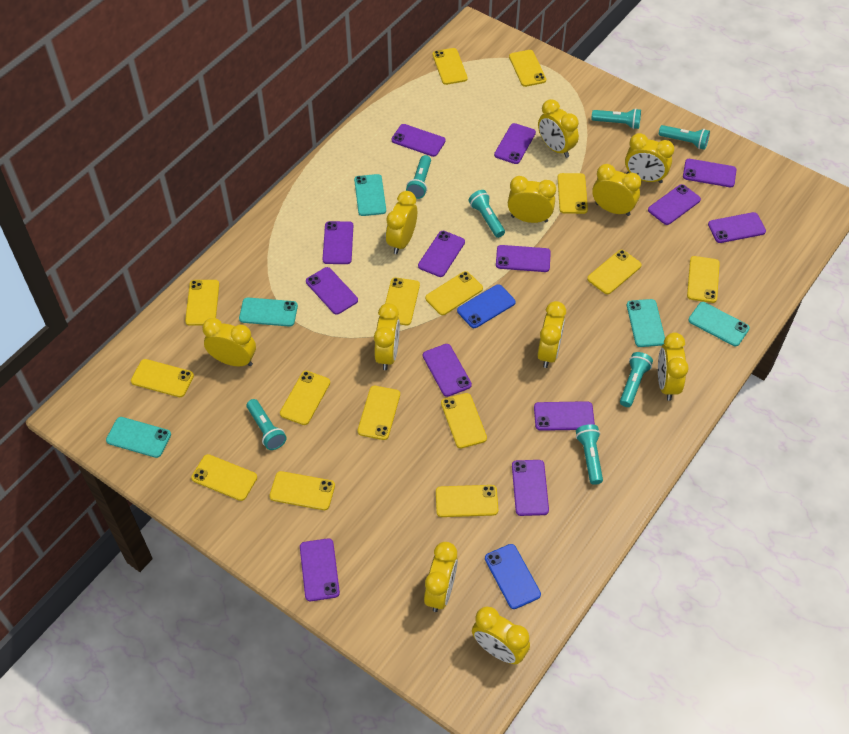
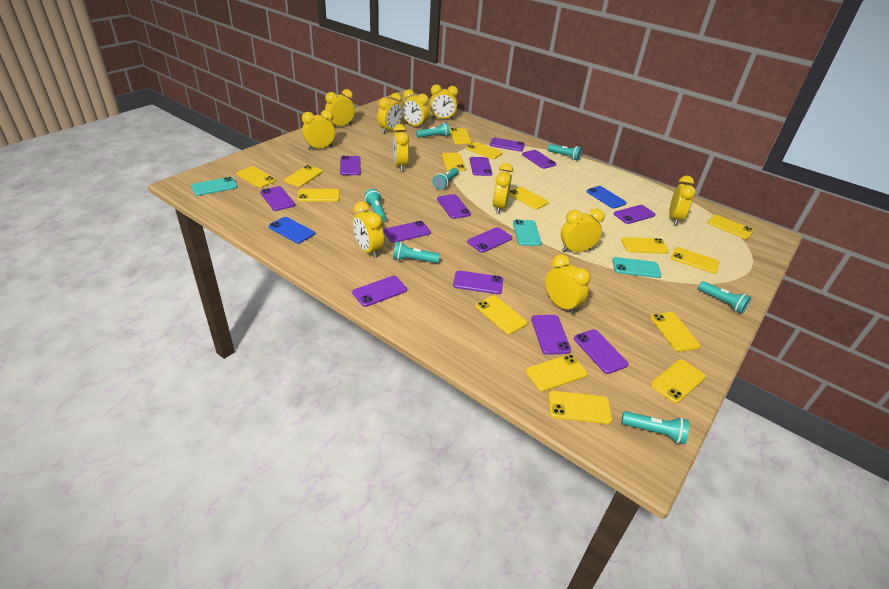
turquoise phone: 5 -> 3

